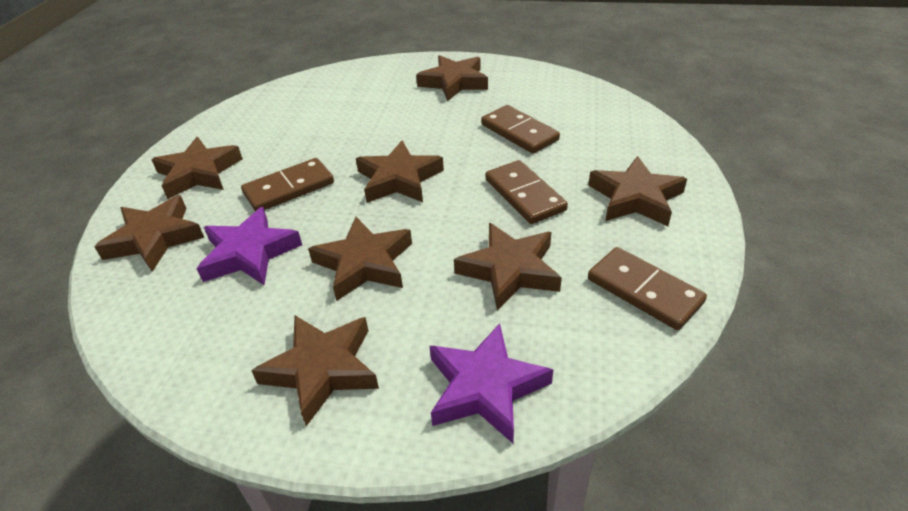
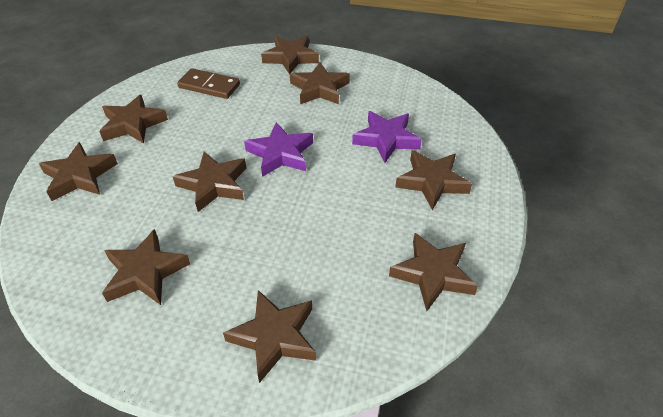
brown domino: 4 -> 1
brown star: 8 -> 9

